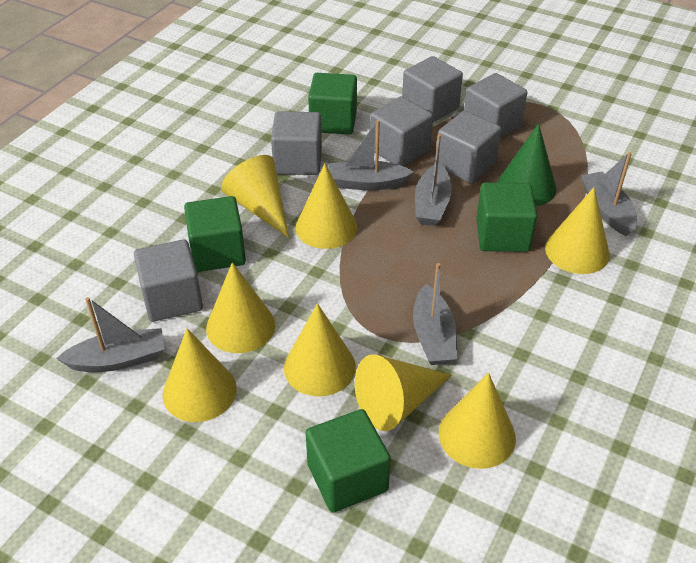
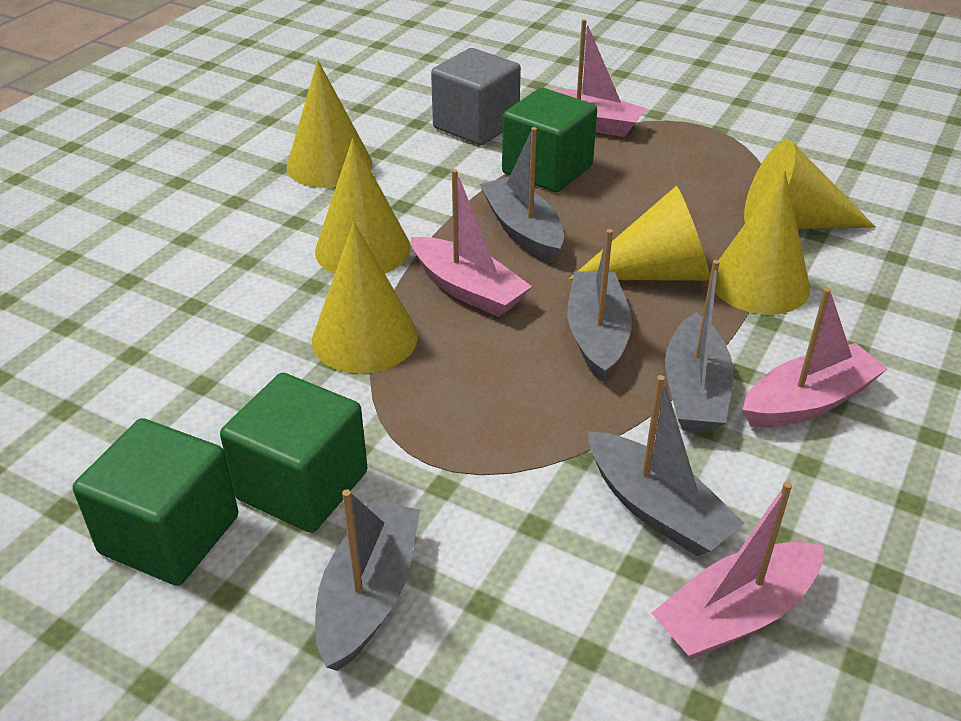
green cone: 1 -> 0
green cube: 4 -> 3
grey cube: 6 -> 1
pink boat: 0 -> 4
yellow cone: 8 -> 6

